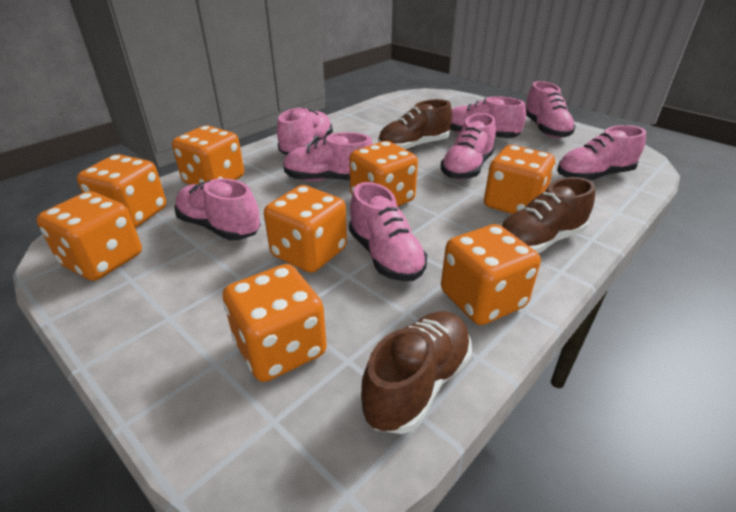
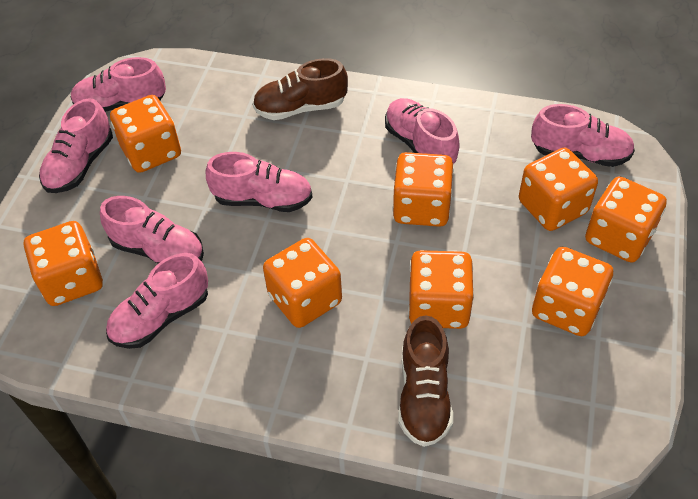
brown shoe: 3 -> 2
pink shoe: 8 -> 7

